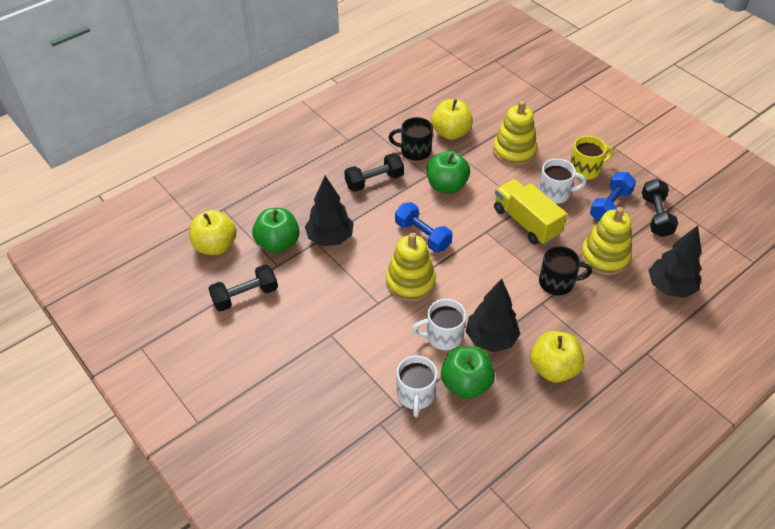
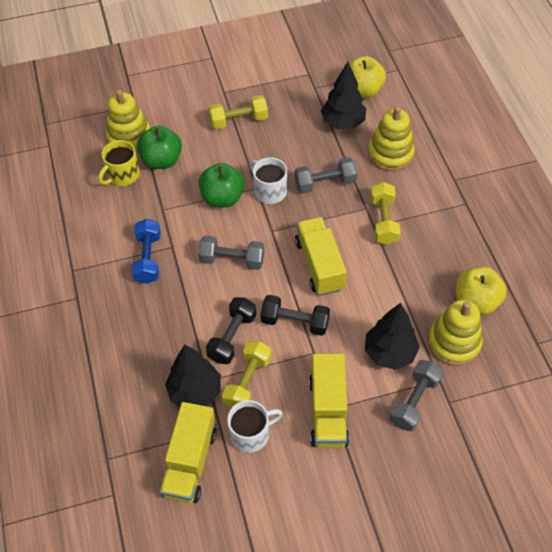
black dumbbell: 3 -> 2
black mug: 2 -> 0
blue dumbbell: 2 -> 1
green apple: 3 -> 2
grey dumbbell: 0 -> 3
white mug: 3 -> 2
yellow apple: 3 -> 2
yellow dumbbell: 0 -> 3
yellow truck: 1 -> 3

